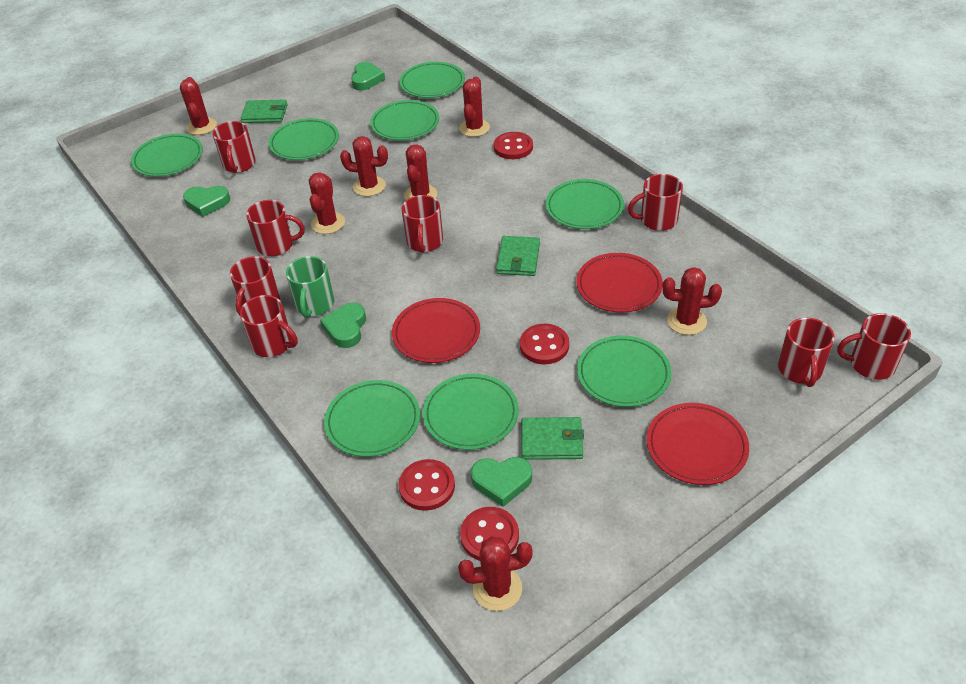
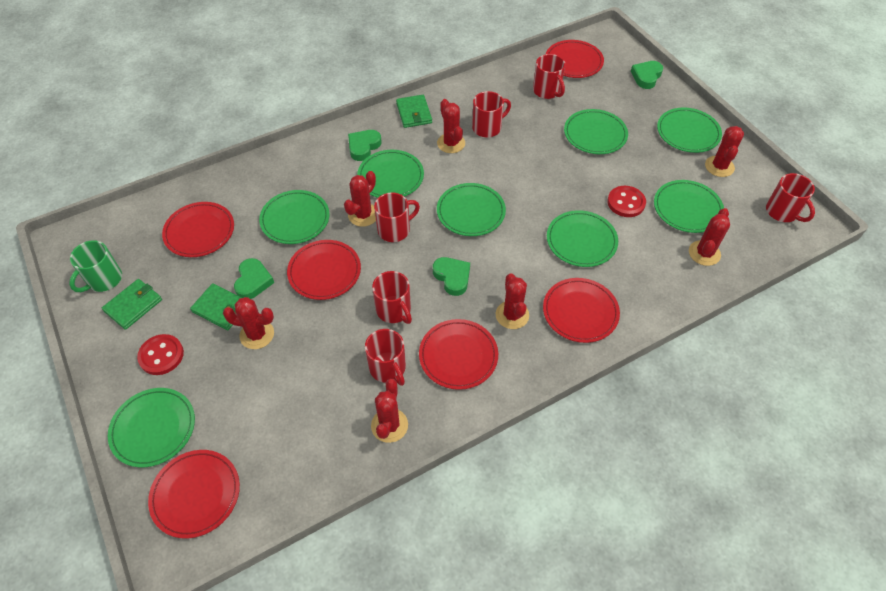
red button: 4 -> 2
red mug: 8 -> 6
red plate: 3 -> 6

